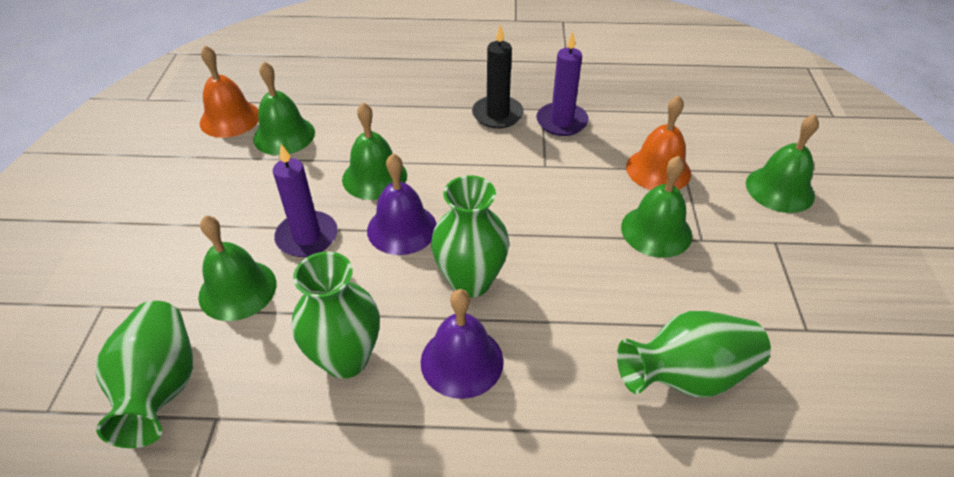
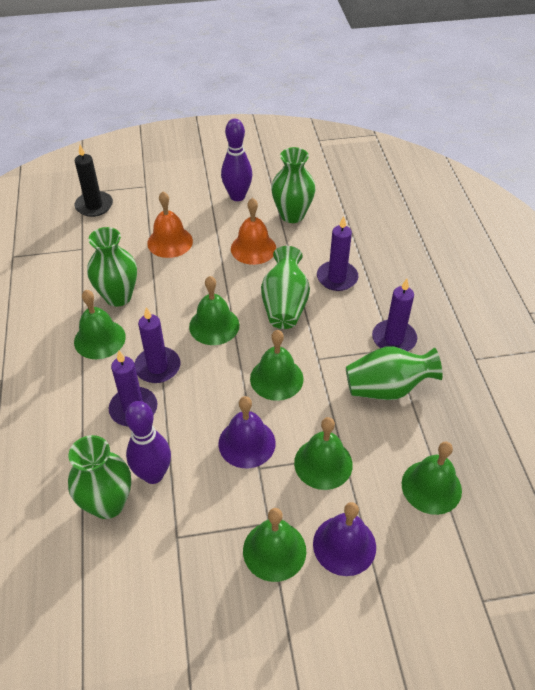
green bell: 5 -> 6
green vase: 4 -> 5
purple bowling pin: 0 -> 2
purple candle: 2 -> 4

